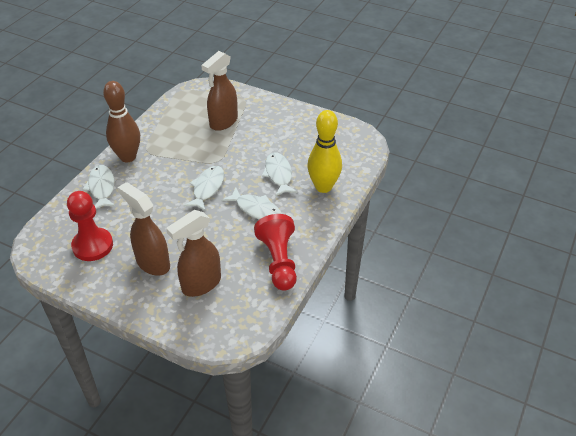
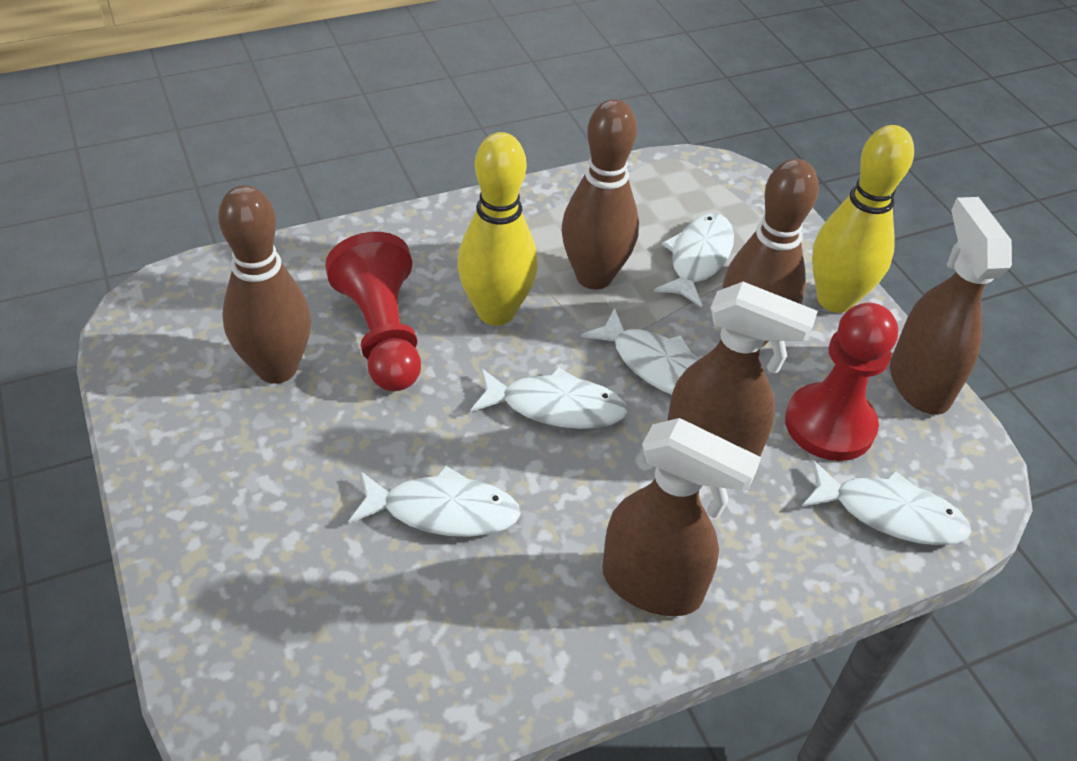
brown bowling pin: 1 -> 3
white fish: 4 -> 5
yellow bowling pin: 1 -> 2

